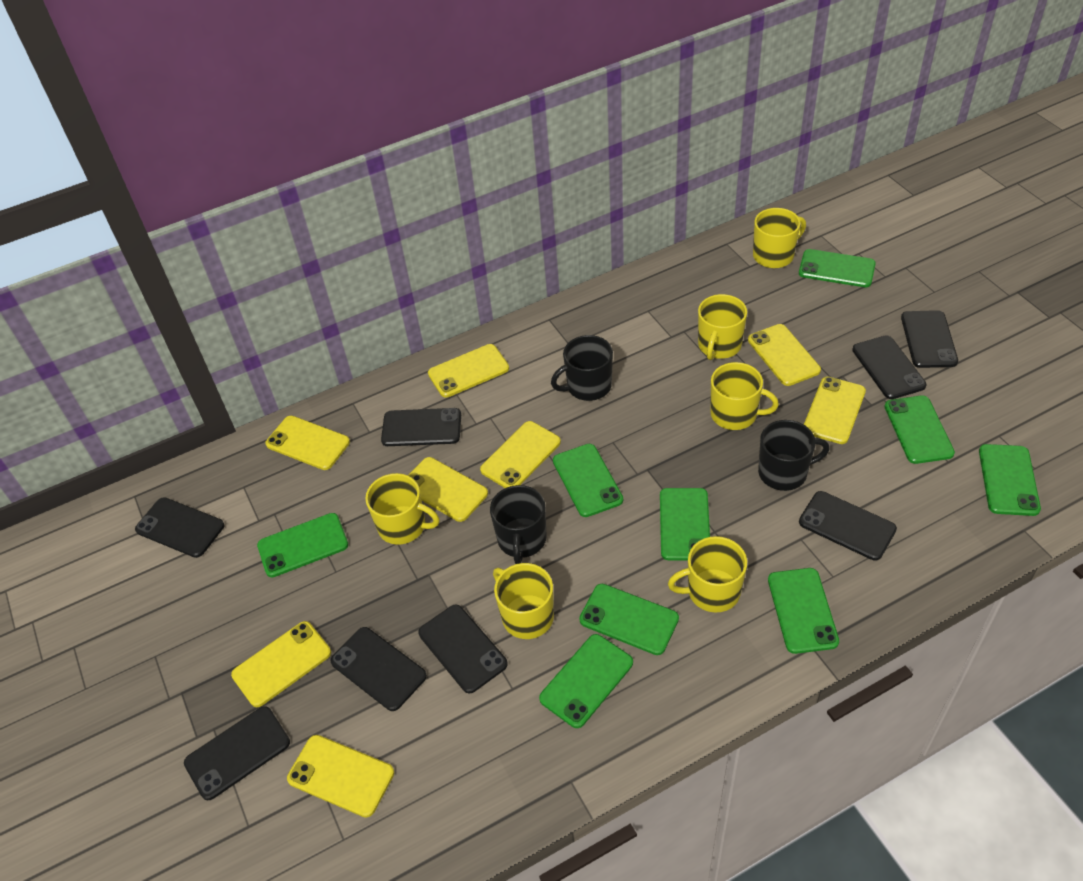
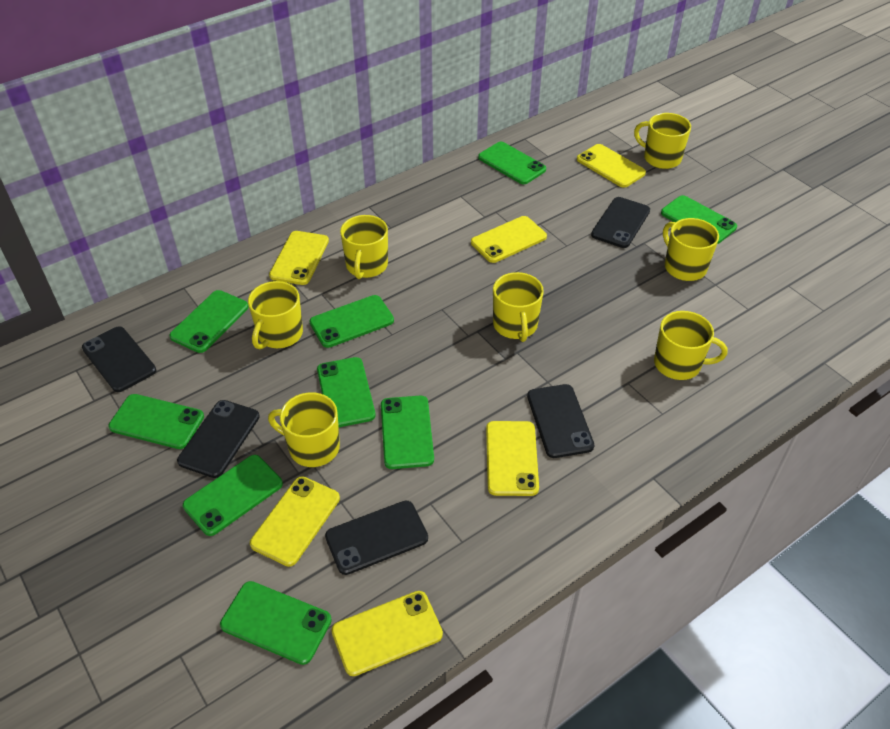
black mug: 3 -> 0
black phone: 8 -> 5
yellow mug: 6 -> 7
yellow phone: 8 -> 6

